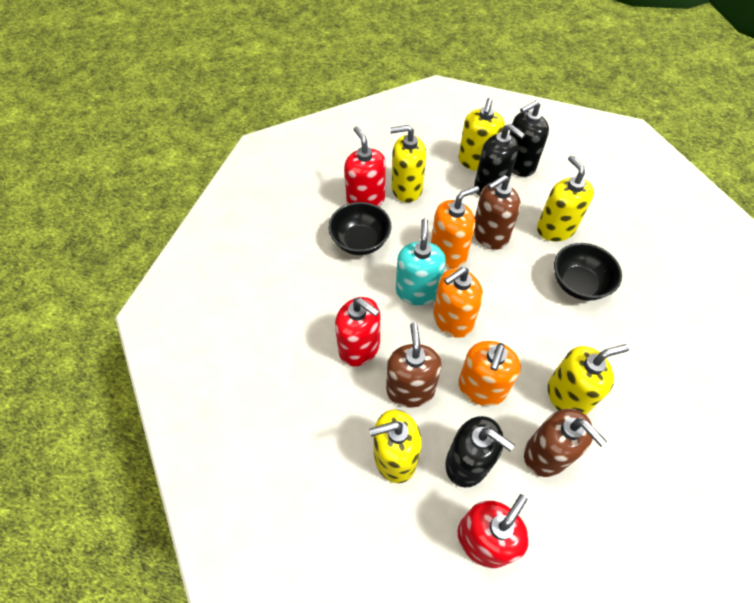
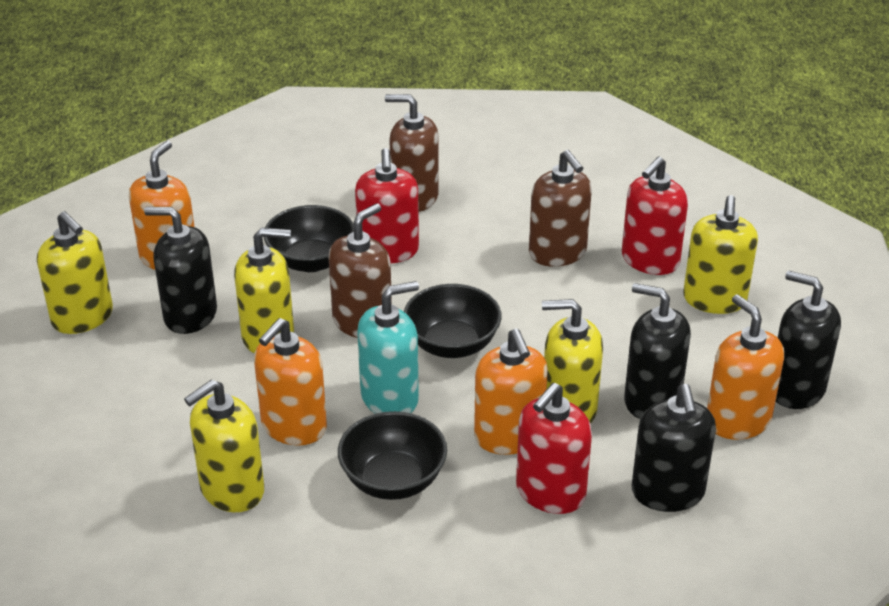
black bowl: 2 -> 3
black soap dispenser: 3 -> 4
orange soap dispenser: 3 -> 4

